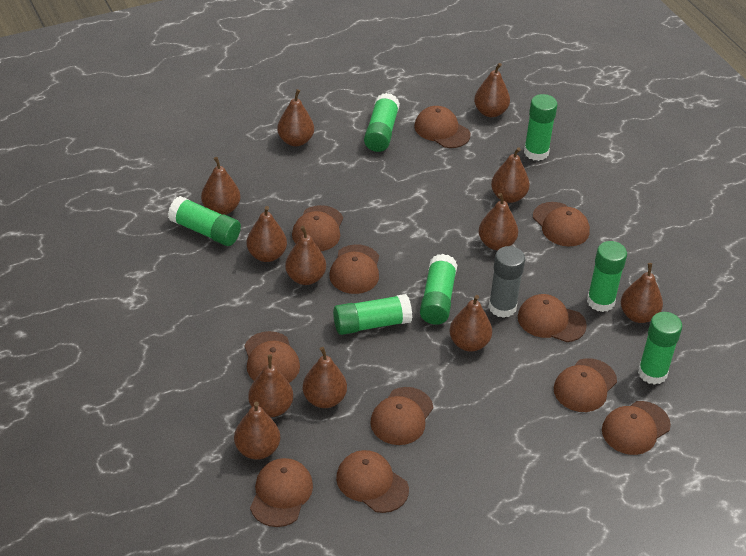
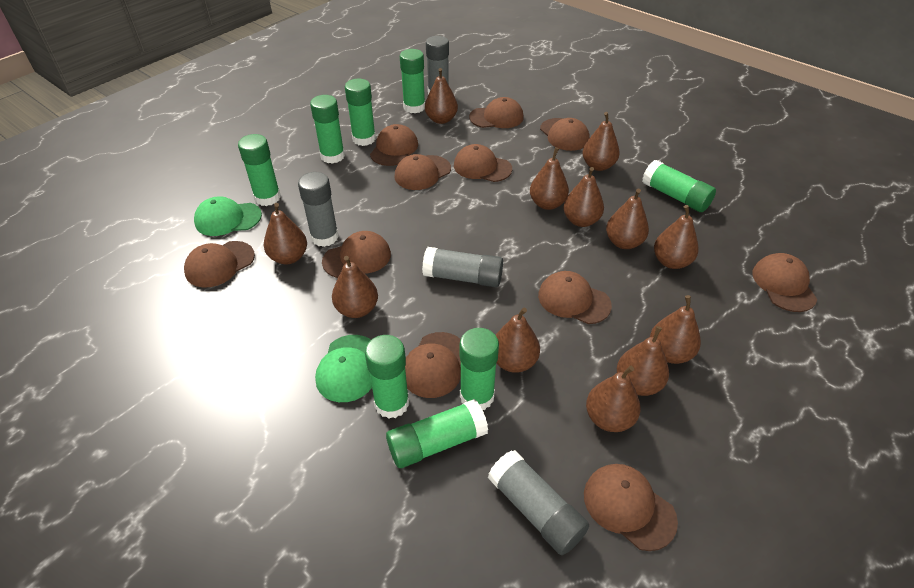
green cap: 0 -> 2
green glue stick: 7 -> 8
grey glue stick: 1 -> 4

